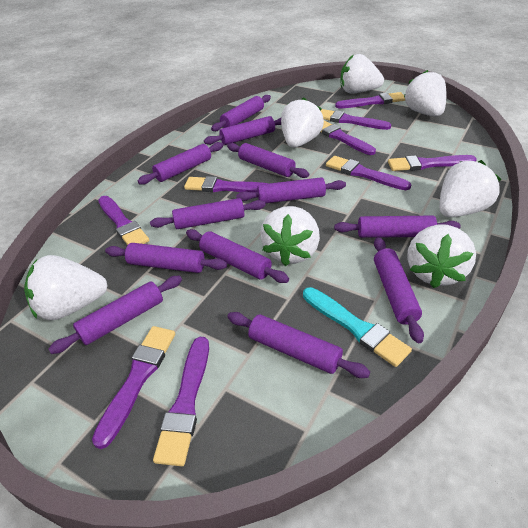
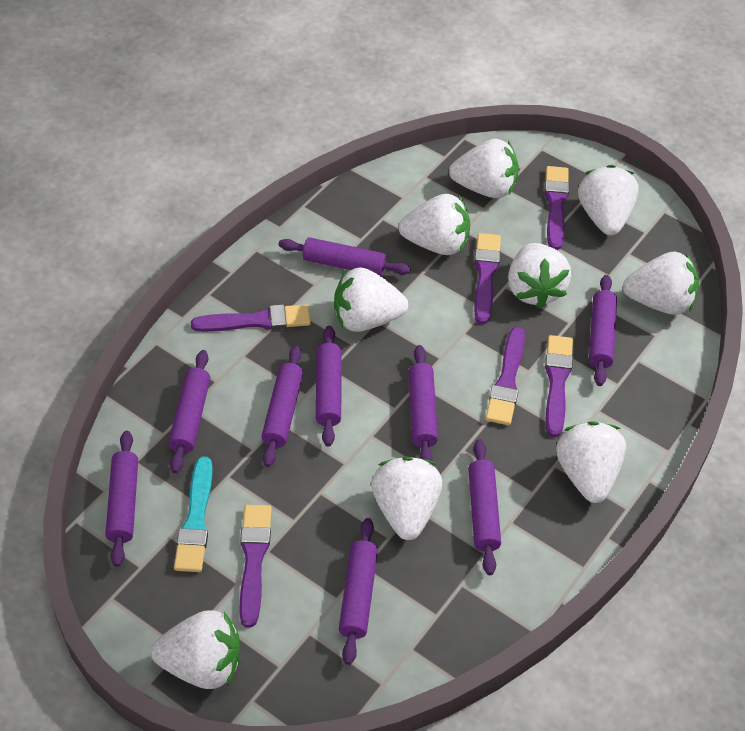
purple brush: 9 -> 6
purple rolling pin: 12 -> 9
white strawberry: 7 -> 9

